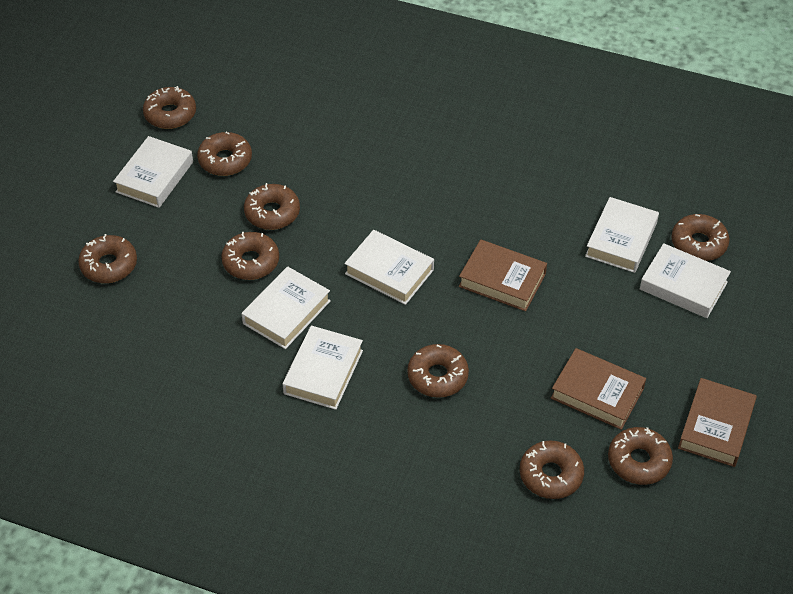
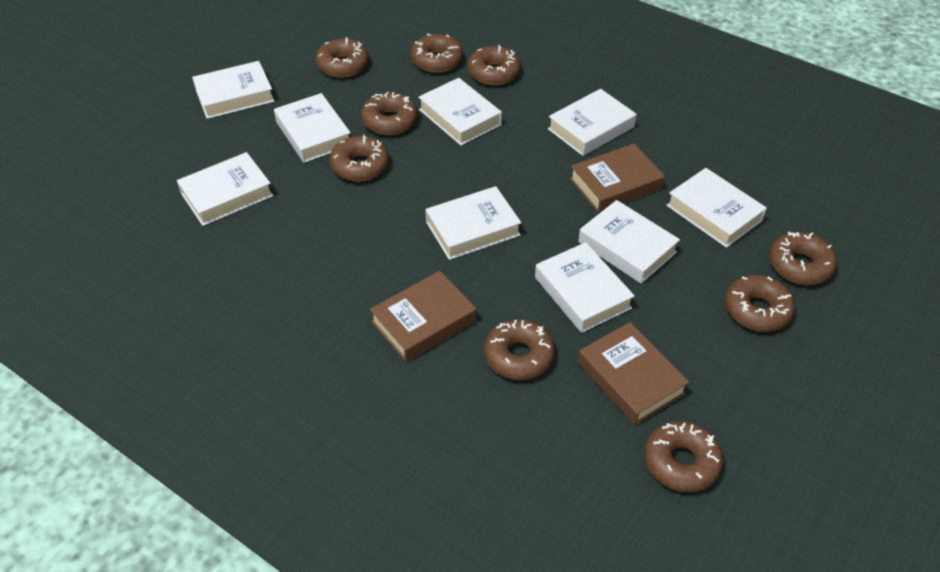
white book: 6 -> 9

